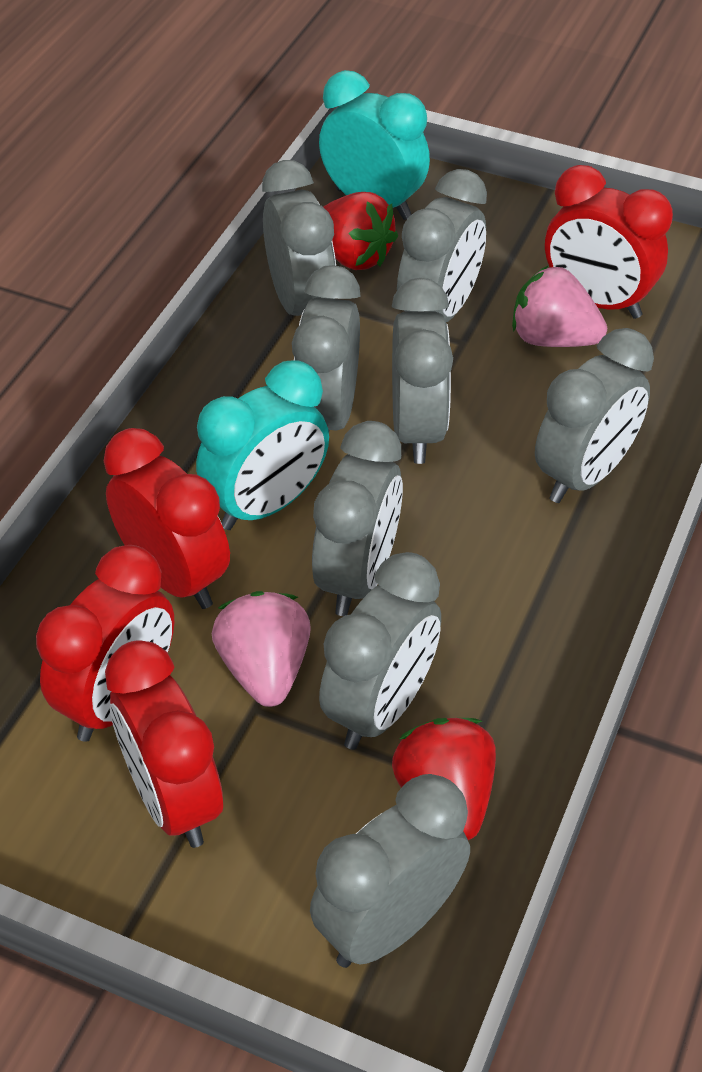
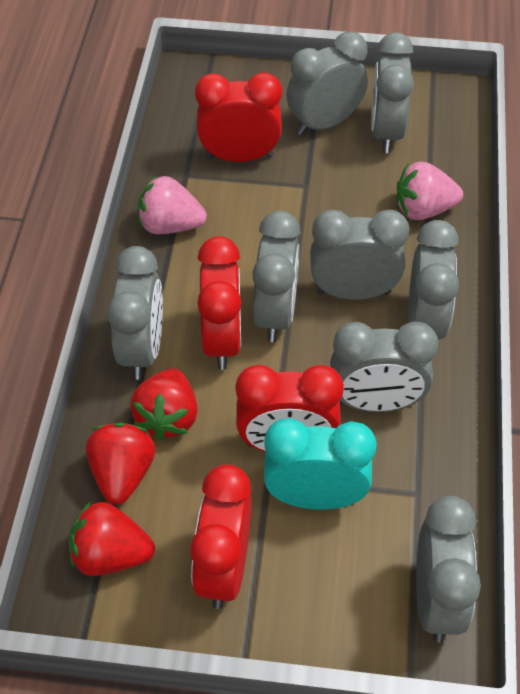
red strawberry: 2 -> 3
turquoise clock: 2 -> 1

